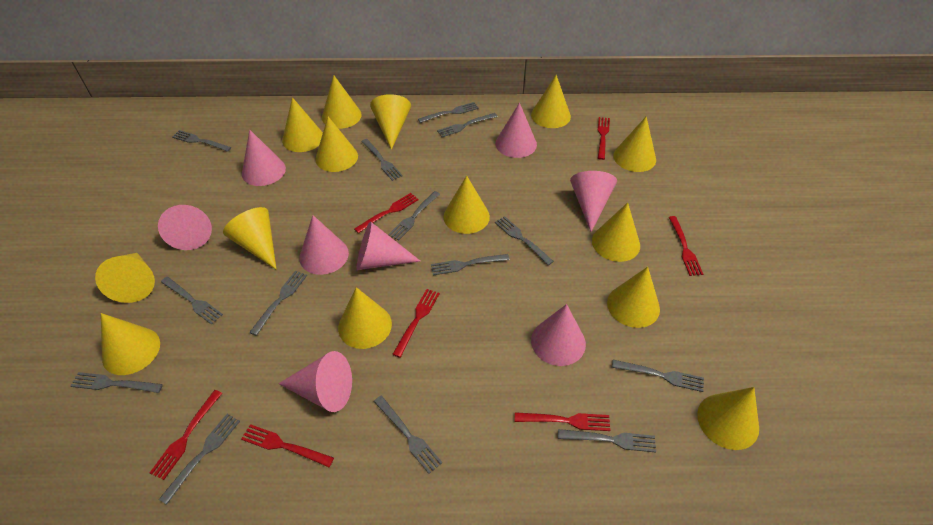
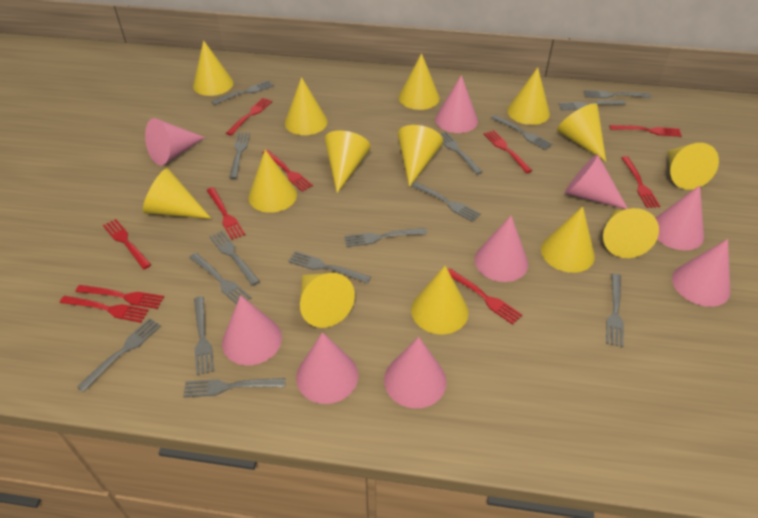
grey fork: 14 -> 15
pink cone: 8 -> 9
red fork: 7 -> 10

